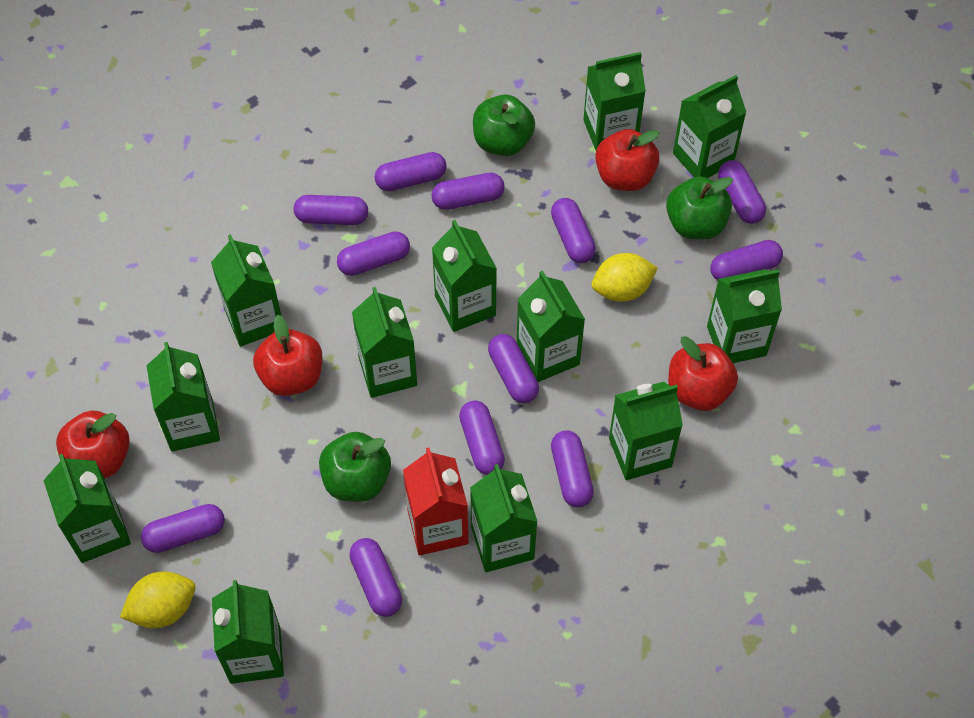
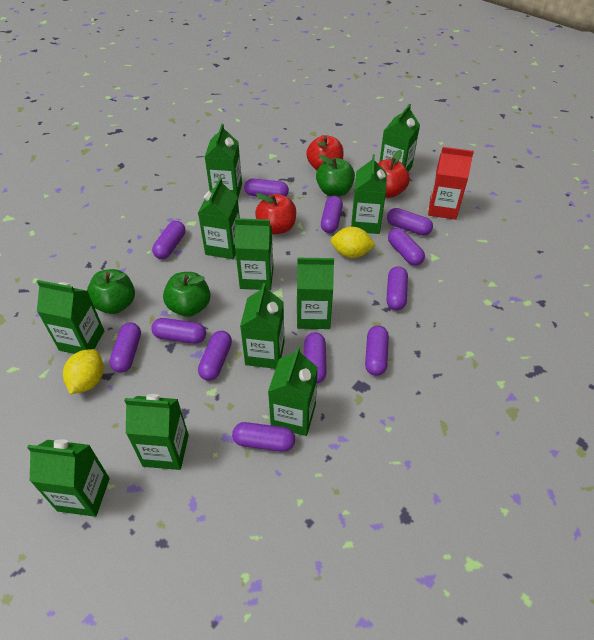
green carton: 12 -> 11
red apple: 4 -> 3

